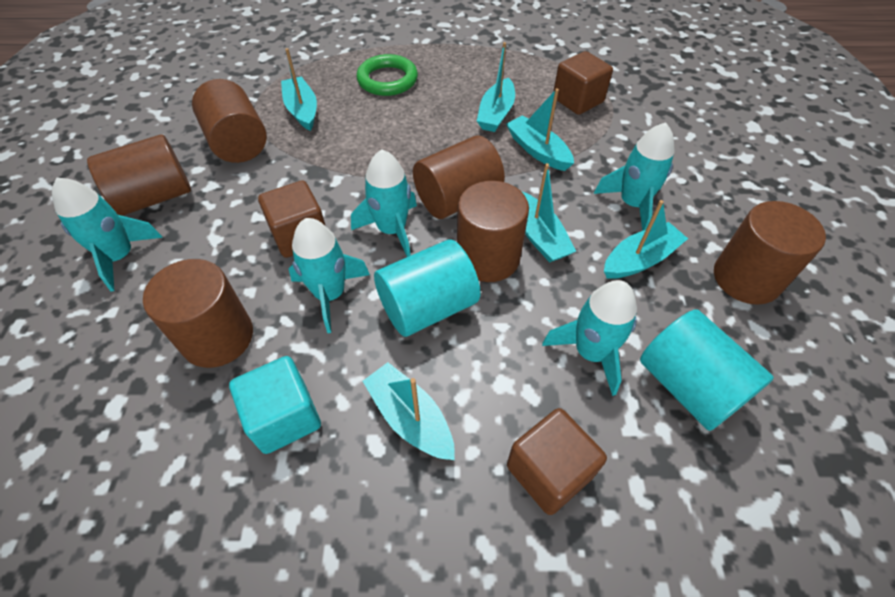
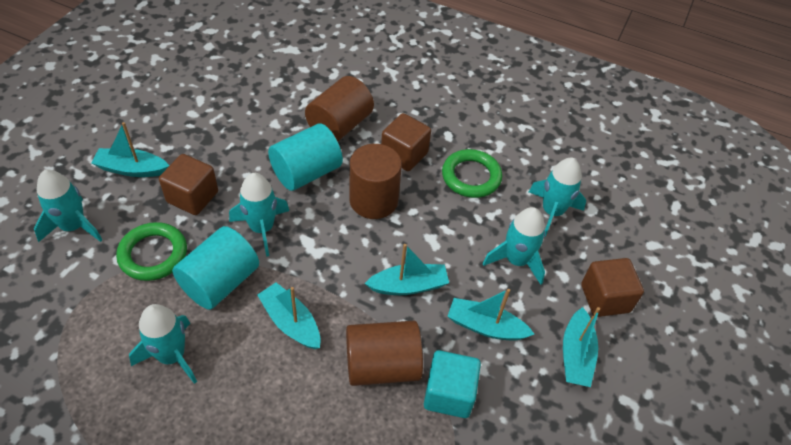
brown cylinder: 6 -> 3
green ring: 1 -> 2
turquoise boat: 6 -> 5

